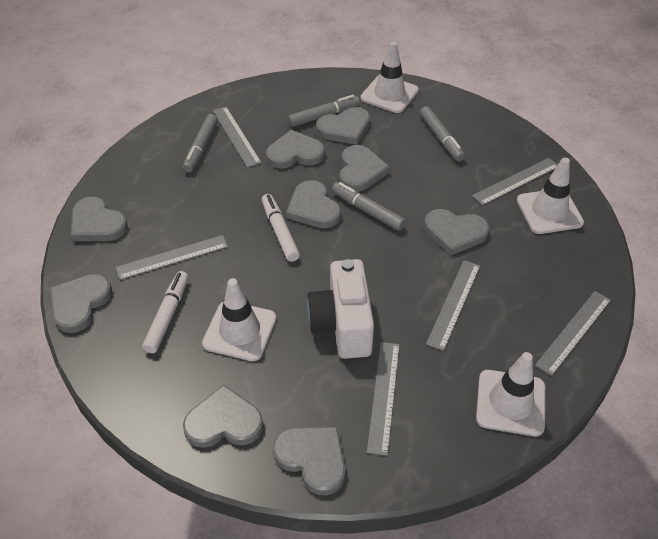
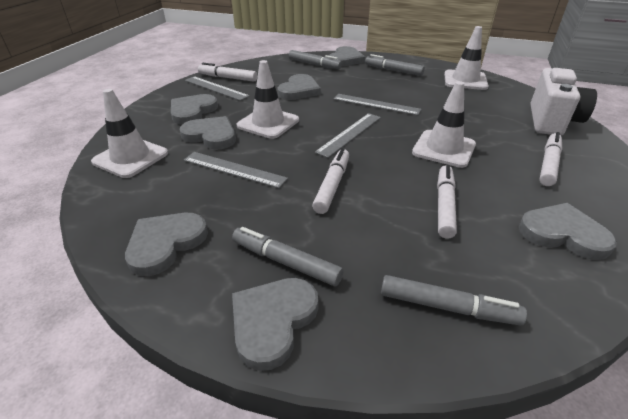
grey heart: 9 -> 7
grey ruler: 6 -> 4
white marker: 2 -> 4

